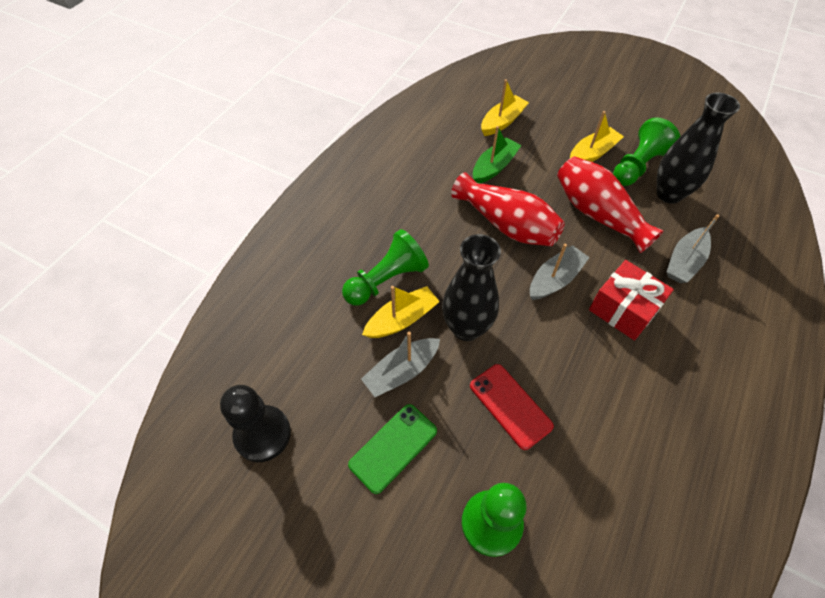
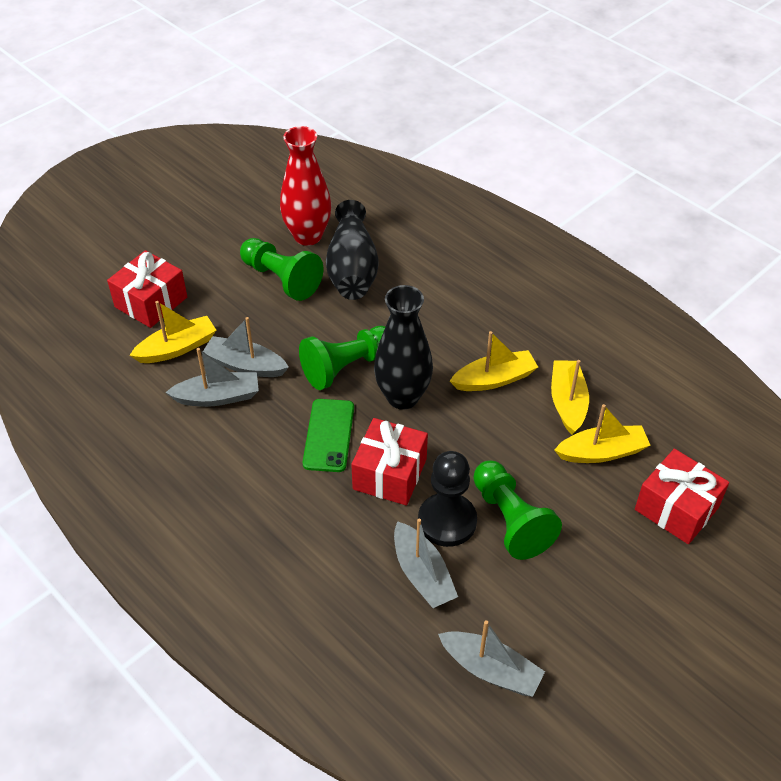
green boat: 1 -> 0
grey boat: 3 -> 4
red gift: 1 -> 3
red phone: 1 -> 0
red vase: 2 -> 1
yellow boat: 3 -> 4

